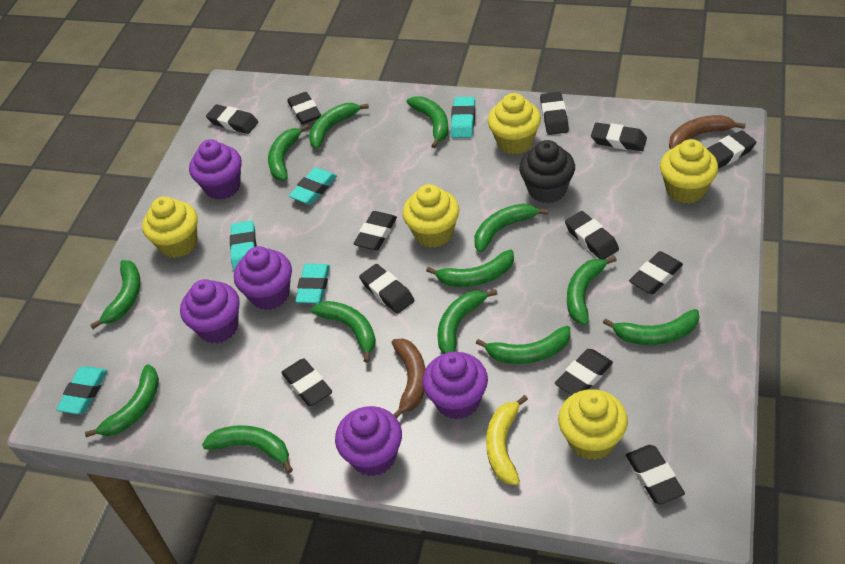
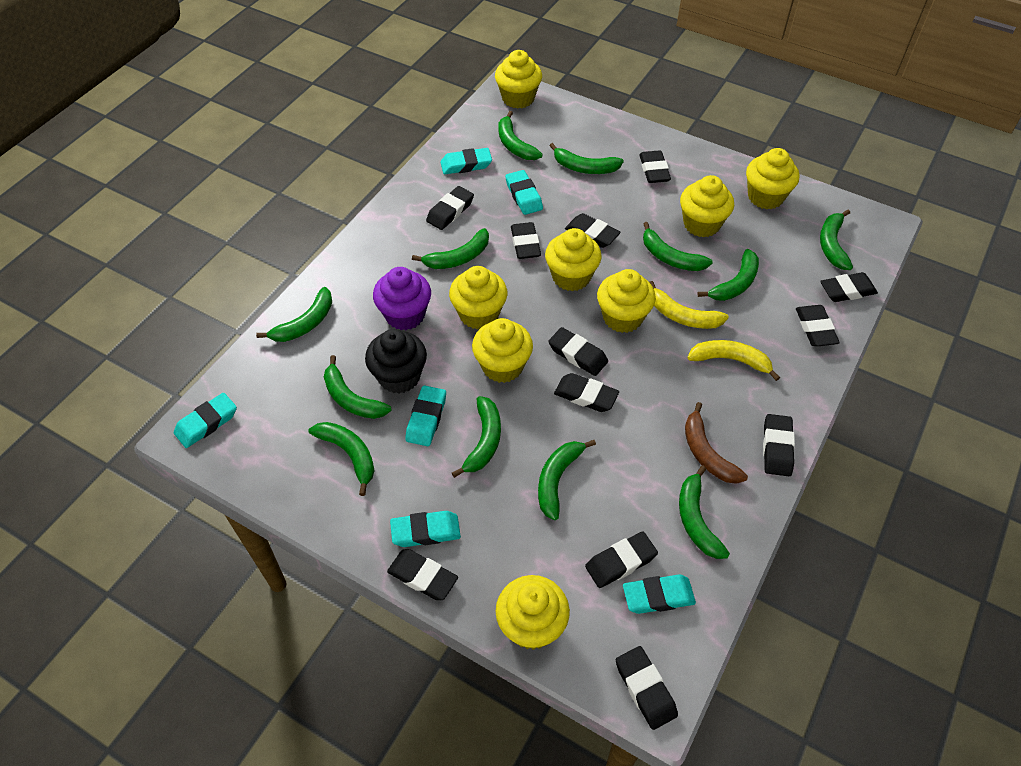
brown banana: 2 -> 1
green banana: 13 -> 12
purple cupcake: 5 -> 1
turquoise eraser: 5 -> 6
yellow banana: 1 -> 2
yellow cupcake: 5 -> 8

